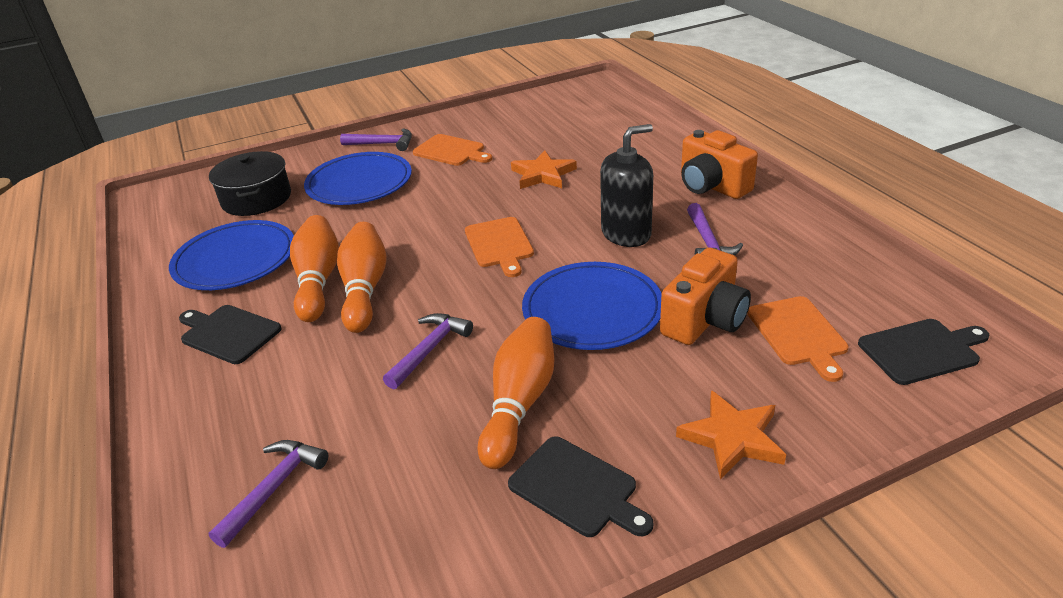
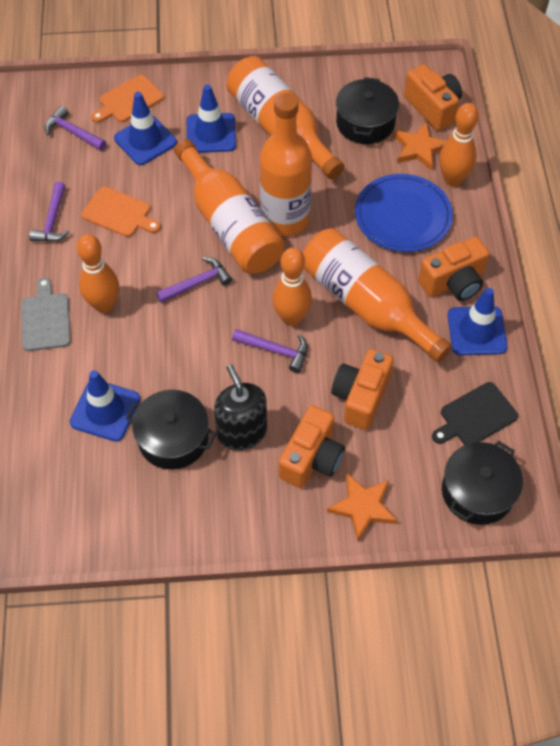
black cutting board: 3 -> 1
black pot: 1 -> 3
blue plate: 3 -> 1
blue traffic cone: 0 -> 4
grey cutting board: 0 -> 1
orange bottle: 0 -> 4
orange camera: 2 -> 4
orange cutting board: 3 -> 2

